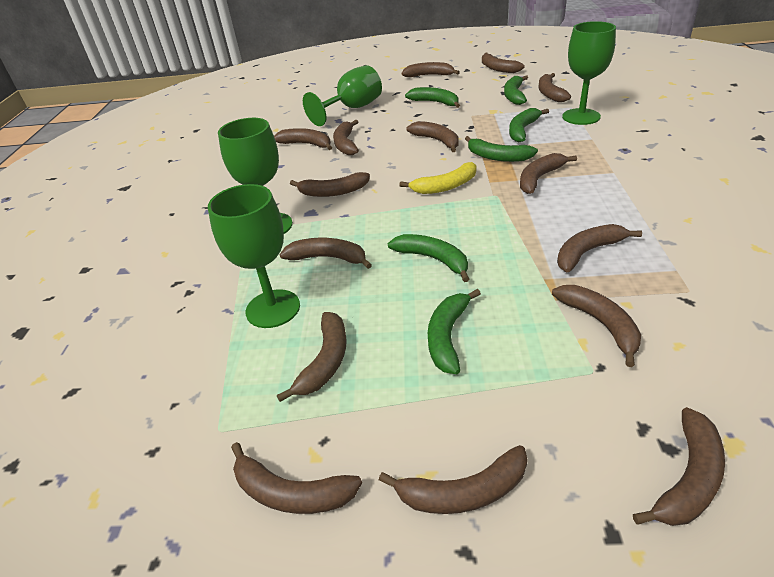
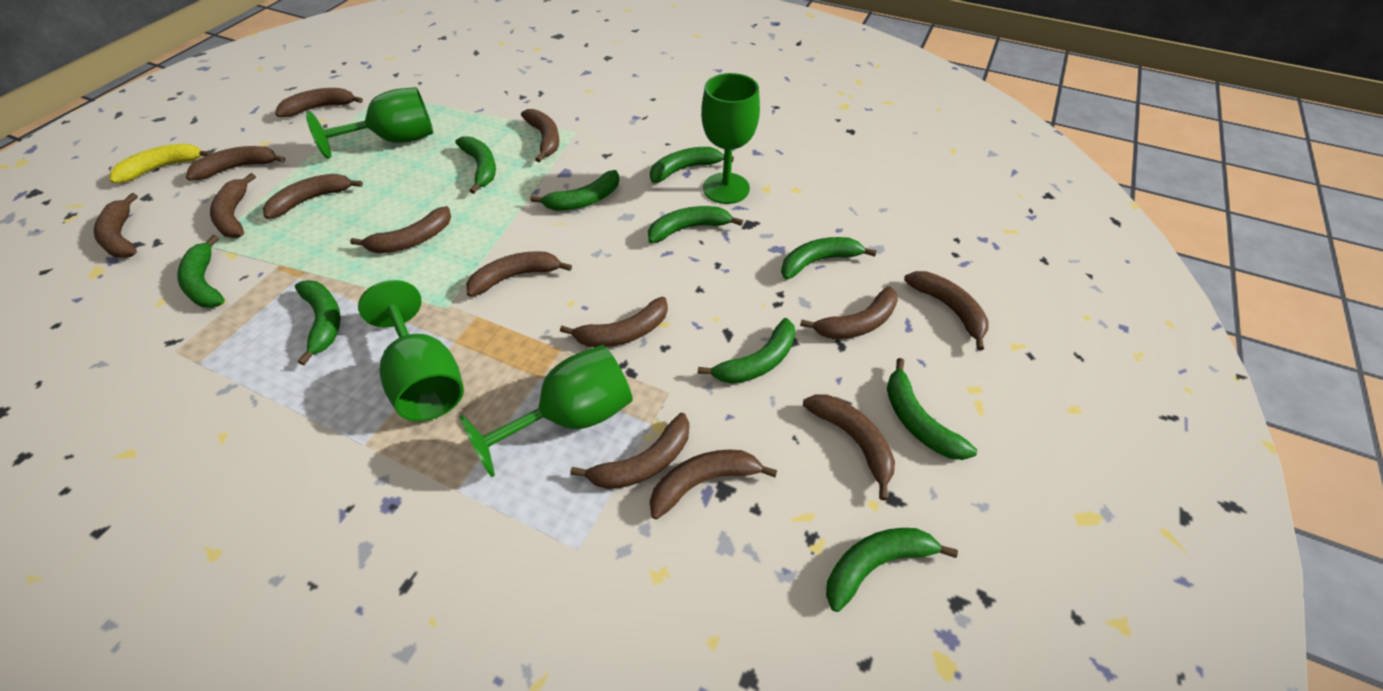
brown banana: 15 -> 14
green banana: 6 -> 10

